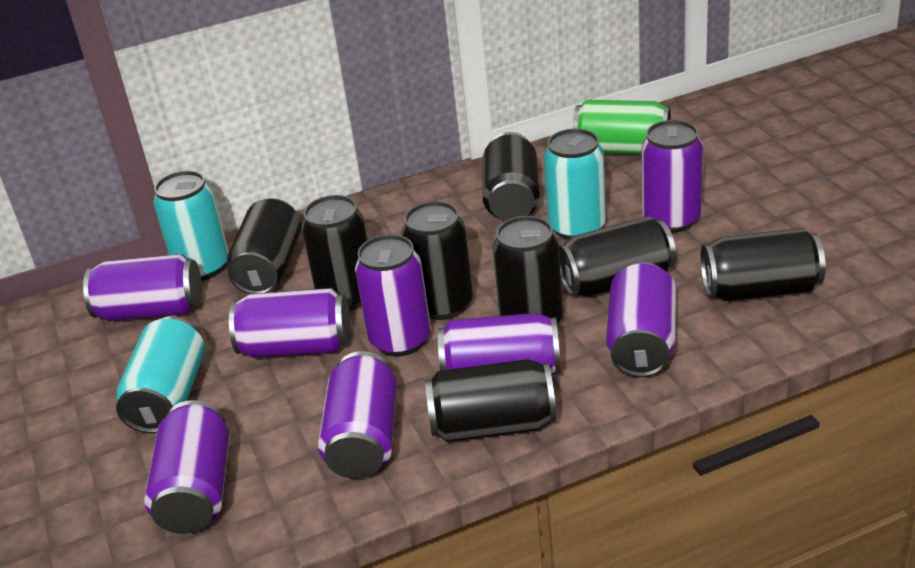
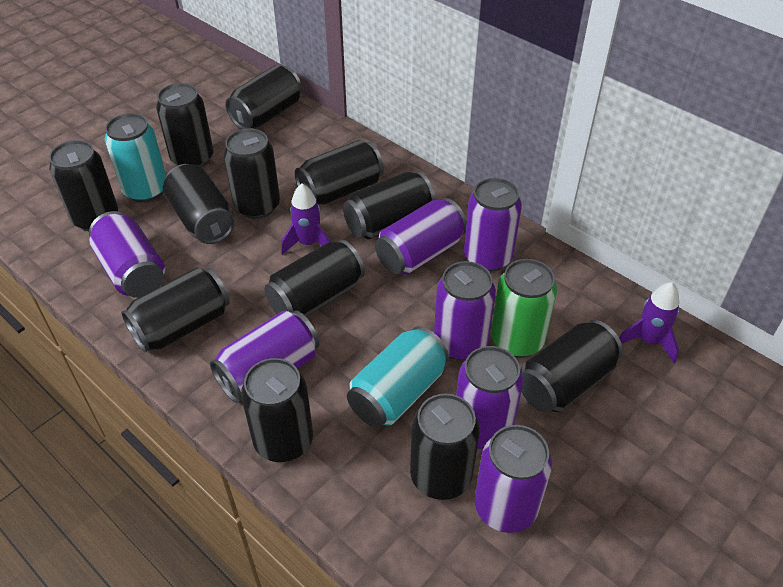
black can: 8 -> 12
purple can: 8 -> 7
purple rocket: 0 -> 2
turquoise can: 3 -> 2

